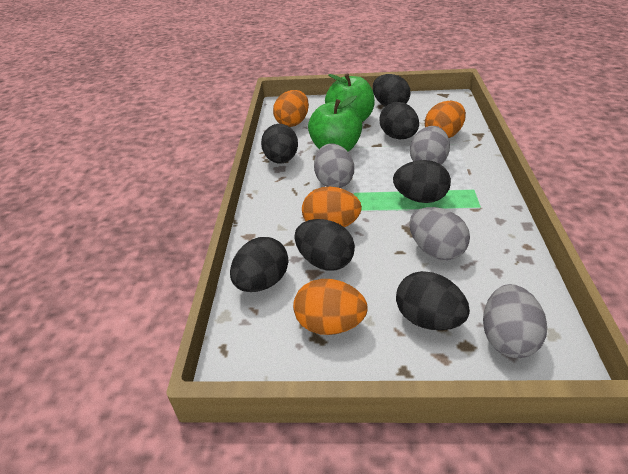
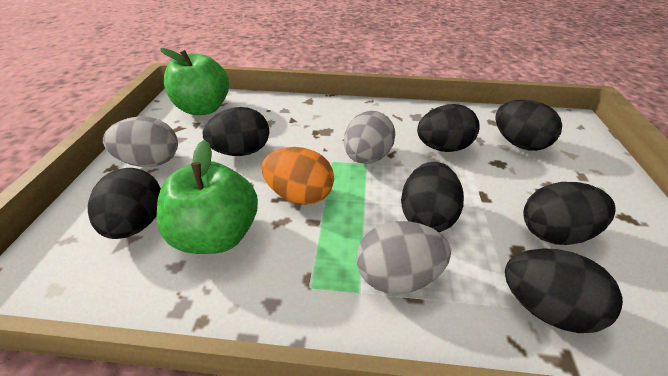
grey egg: 4 -> 3
orange egg: 4 -> 1

